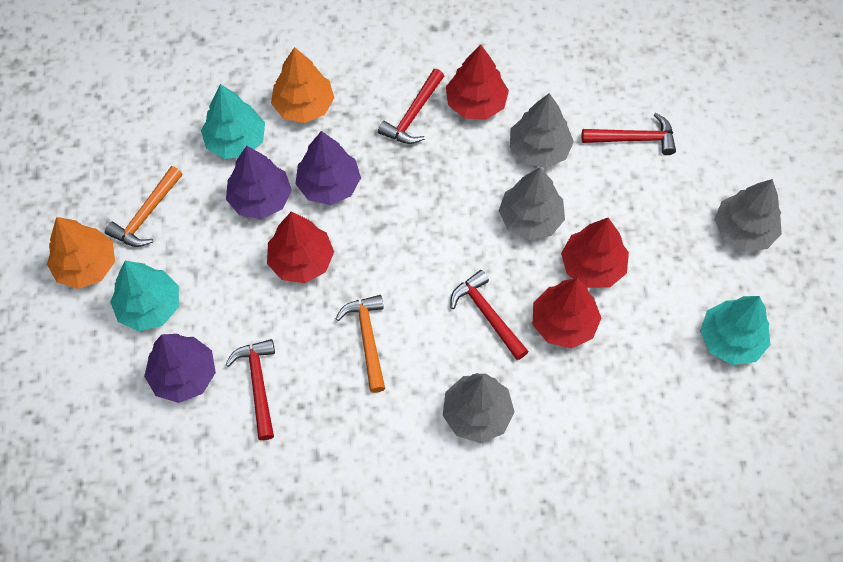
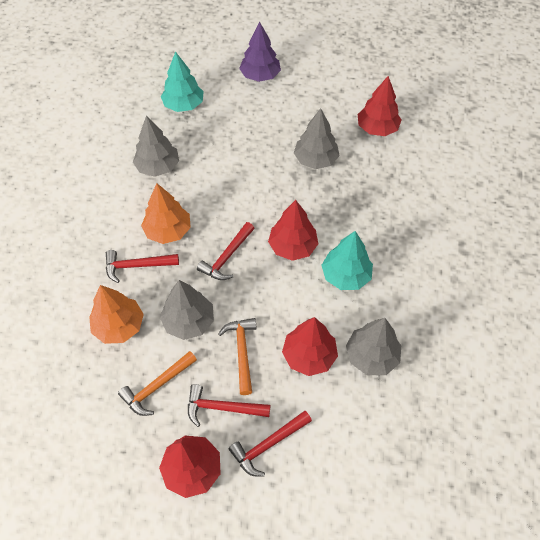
purple tree: 3 -> 1
turquoise tree: 3 -> 2

